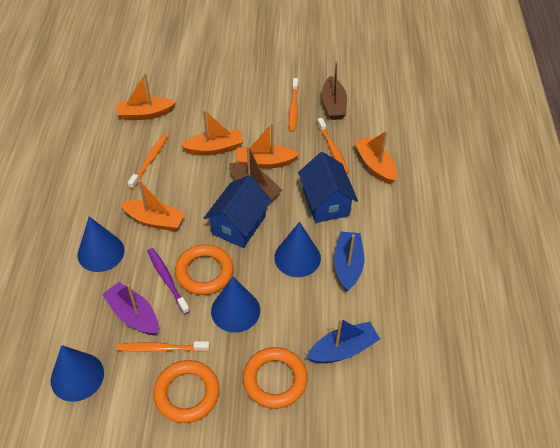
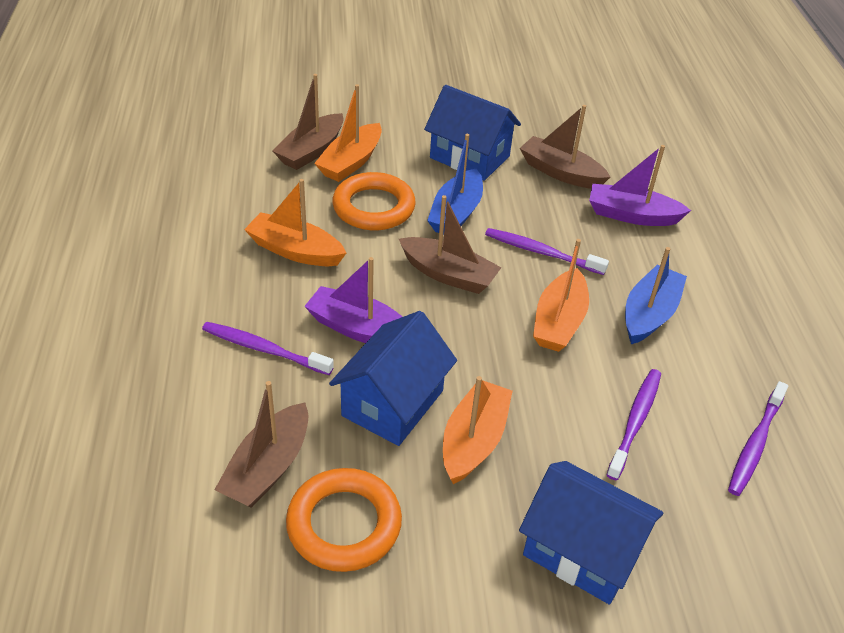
blue cone: 4 -> 0
blue house: 2 -> 3
brown boat: 2 -> 4
orange boat: 5 -> 4
orange ring: 3 -> 2
orange toothbrush: 4 -> 0
purple boat: 1 -> 2
purple toothbrush: 1 -> 4

